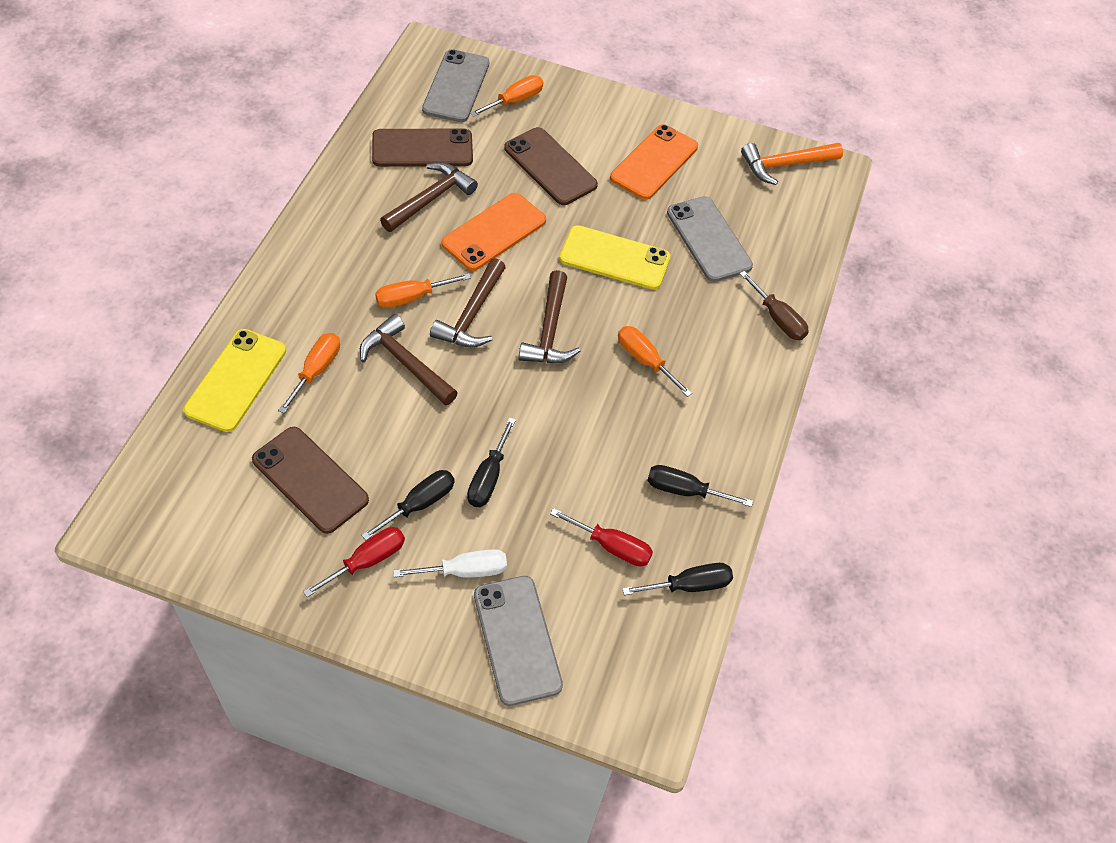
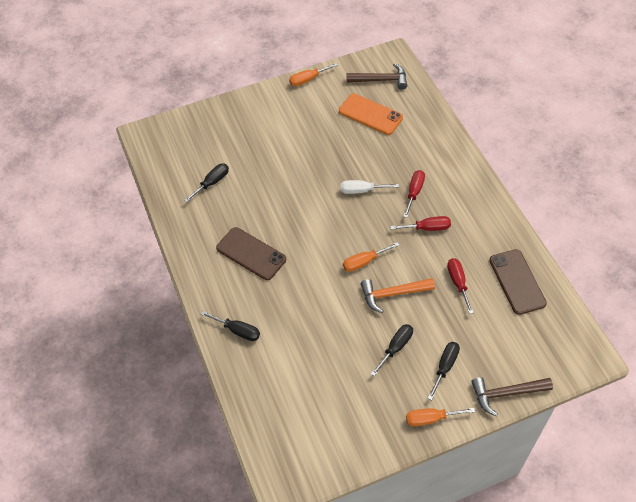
brown hammer: 4 -> 2
brown phone: 3 -> 2
brown screwdriver: 1 -> 0
grey phone: 3 -> 0
orange phone: 2 -> 1
orange screwdriver: 4 -> 3
red screwdriver: 2 -> 3
yellow phone: 2 -> 0

